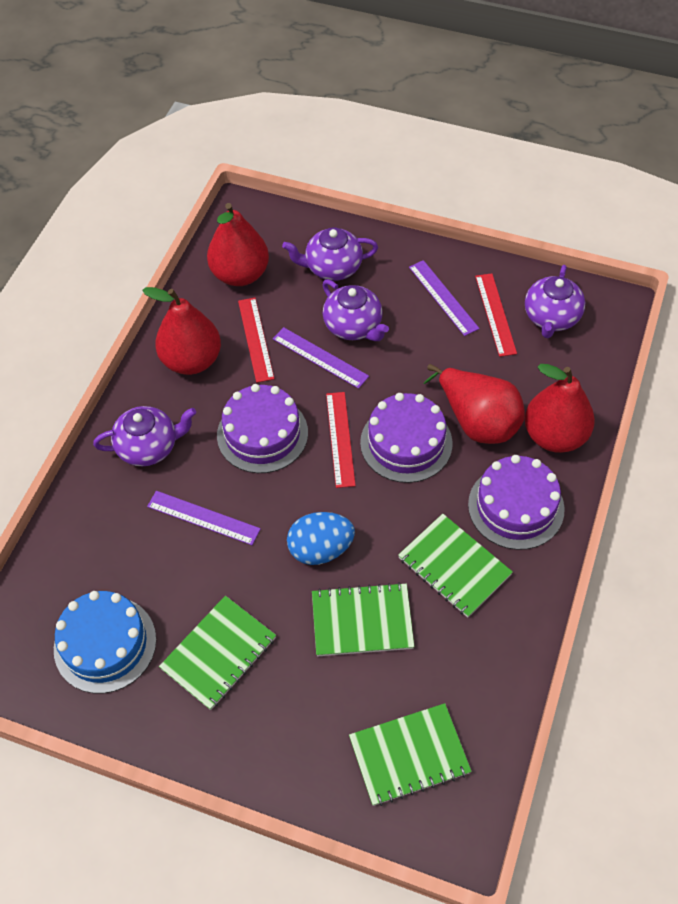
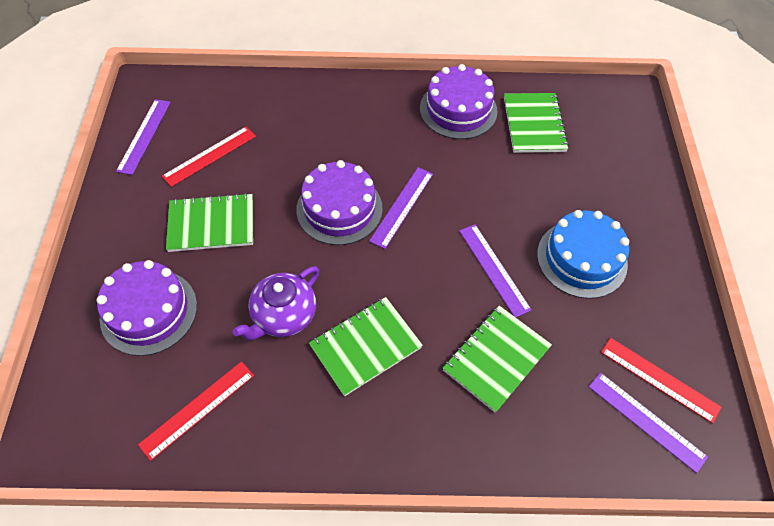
blue egg: 1 -> 0
purple ruler: 3 -> 4
purple teapot: 4 -> 1
red pear: 4 -> 0

